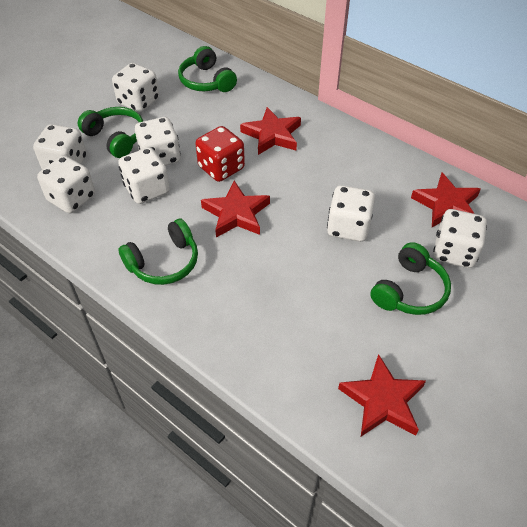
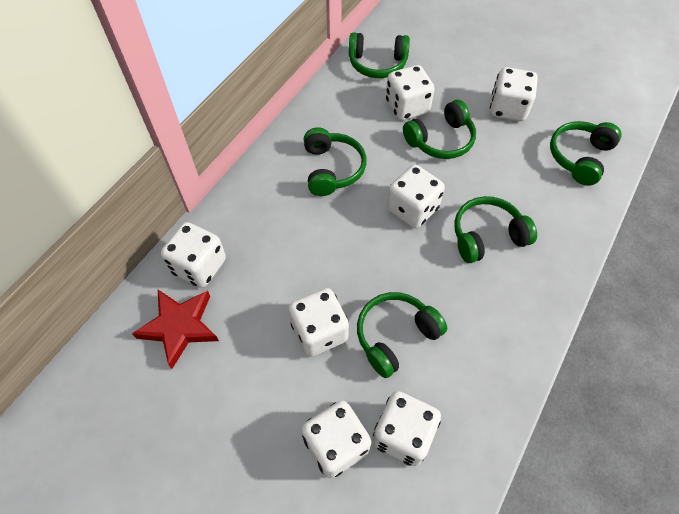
green headphones: 4 -> 6
red dice: 1 -> 0
red star: 4 -> 1

